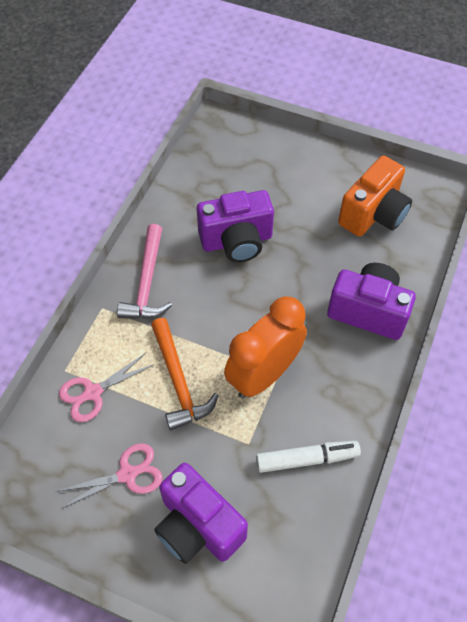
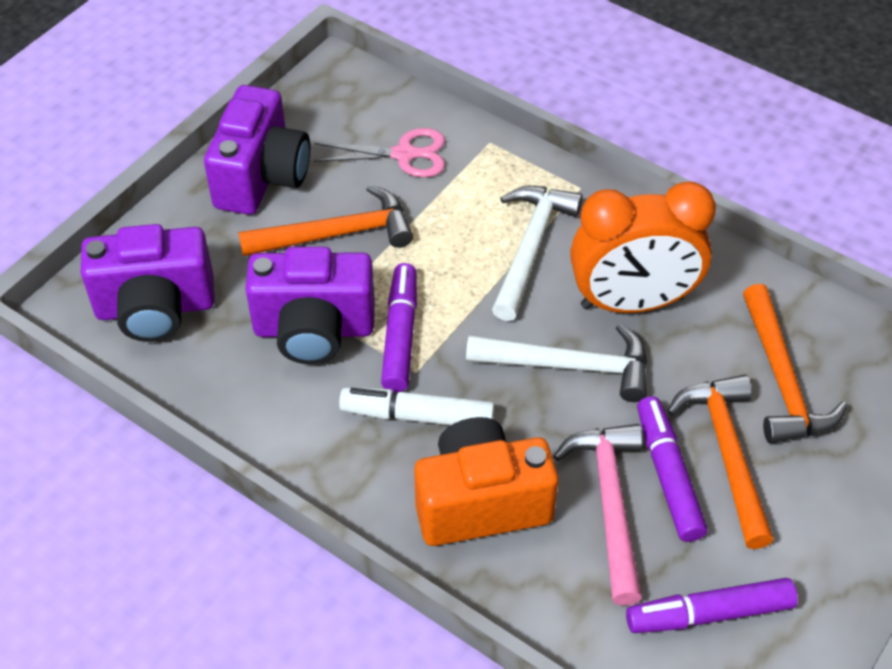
orange hammer: 1 -> 3
pink scissors: 2 -> 1
purple marker: 0 -> 3
white hammer: 0 -> 2

